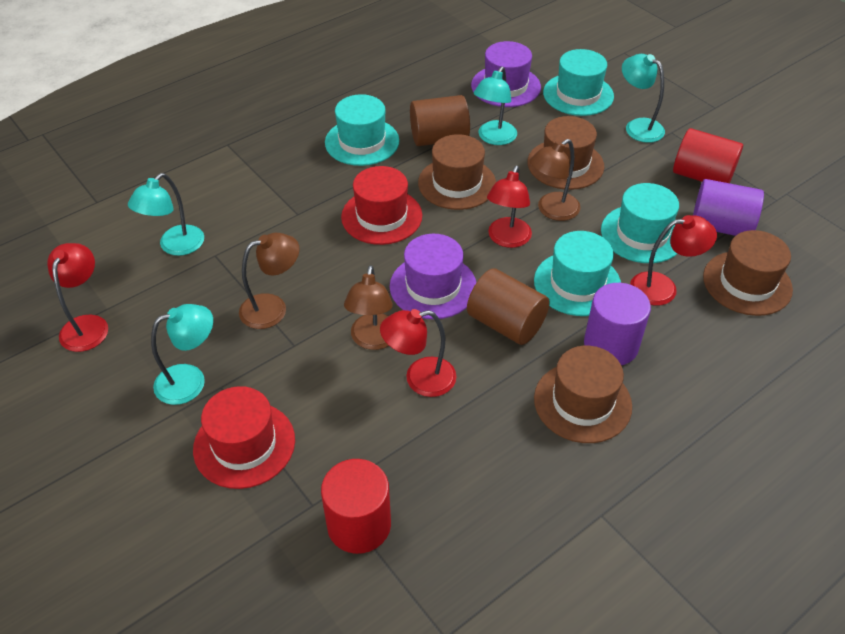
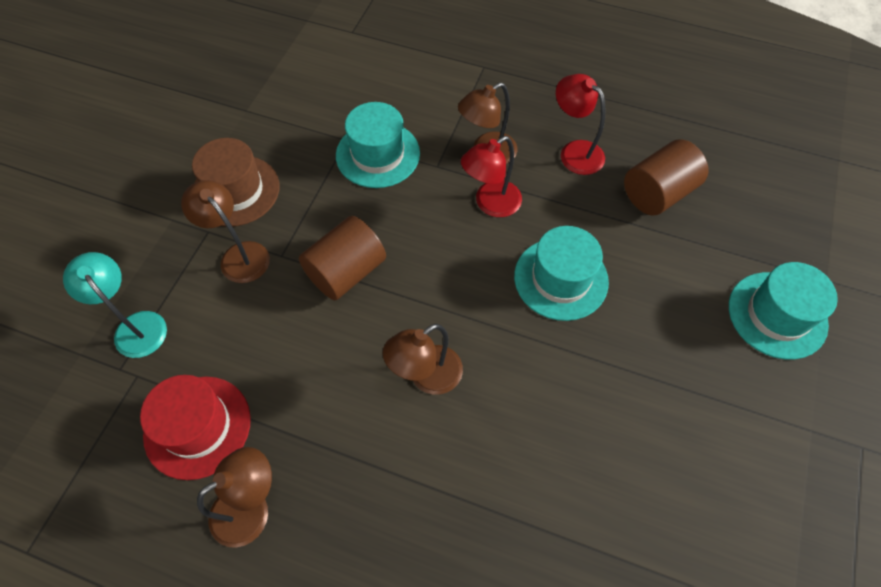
brown hat: 4 -> 1
brown lamp: 3 -> 4
purple cylinder: 2 -> 0
purple hat: 2 -> 0
red cylinder: 2 -> 0
red hat: 2 -> 1
red lamp: 4 -> 2
turquoise hat: 4 -> 3
turquoise lamp: 4 -> 1

